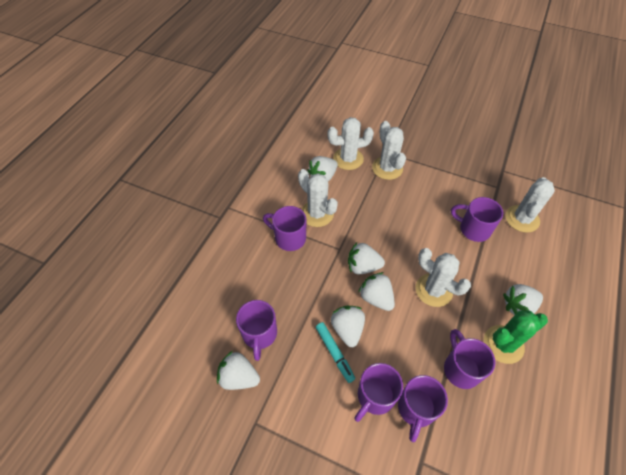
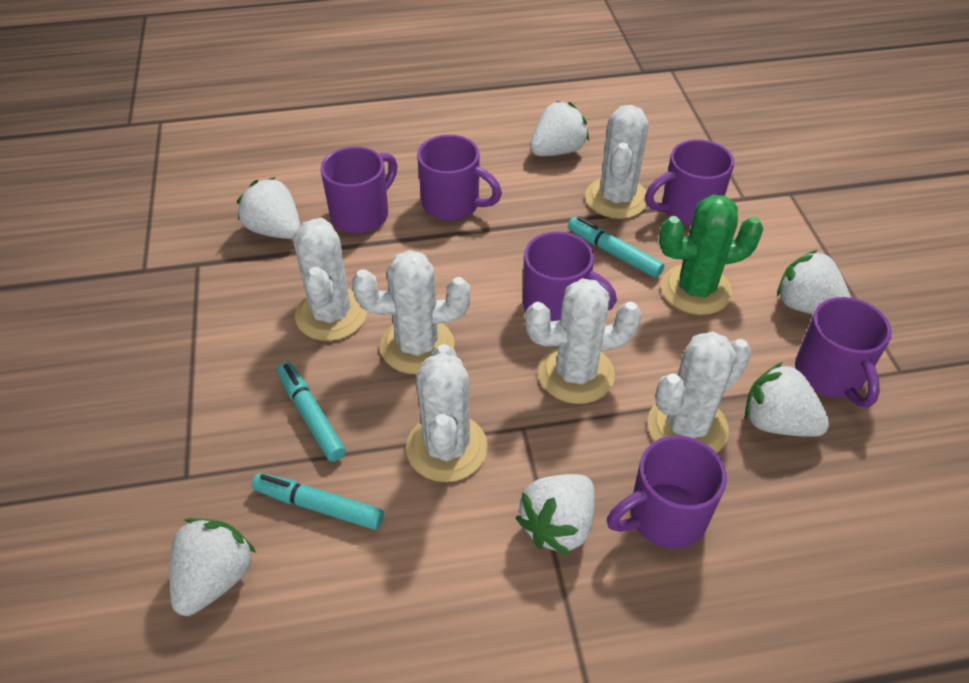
turquoise marker: 1 -> 3
white cactus: 5 -> 6

